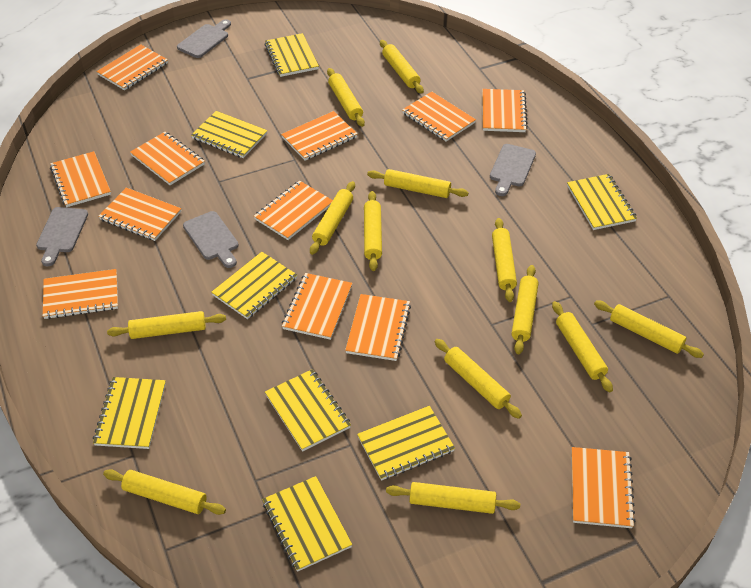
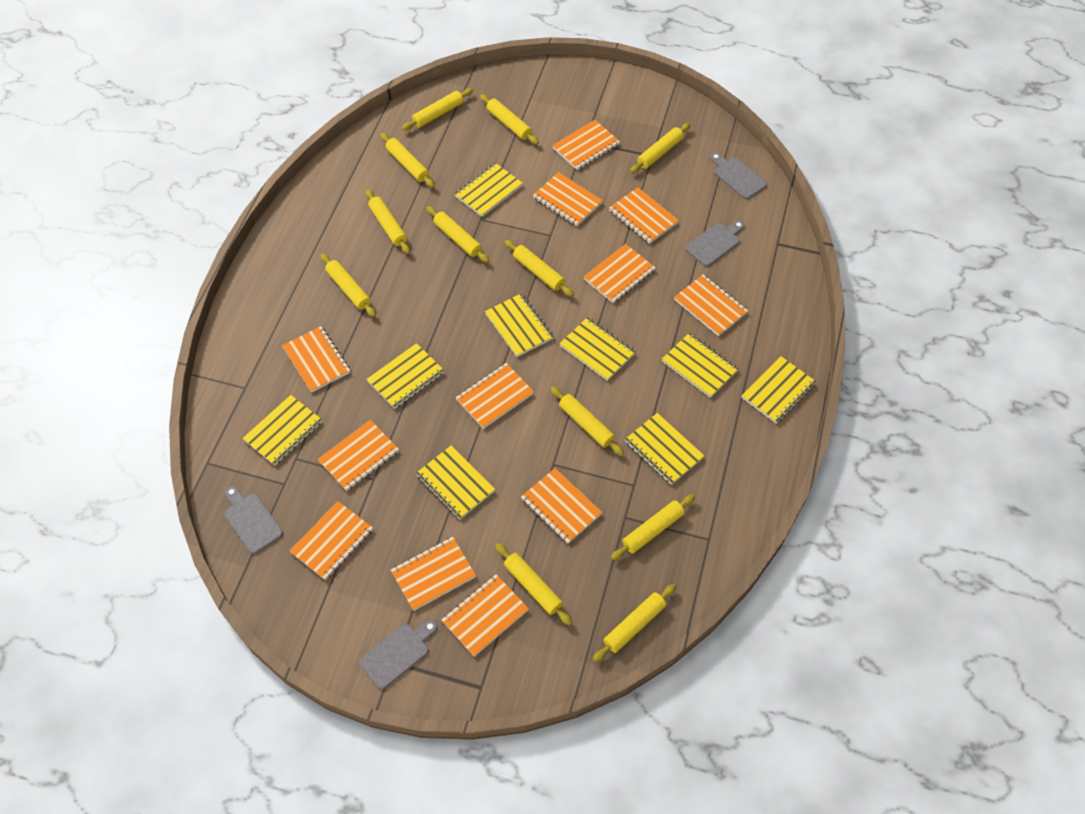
yellow notebook: 8 -> 9
yellow rolling pin: 13 -> 12

